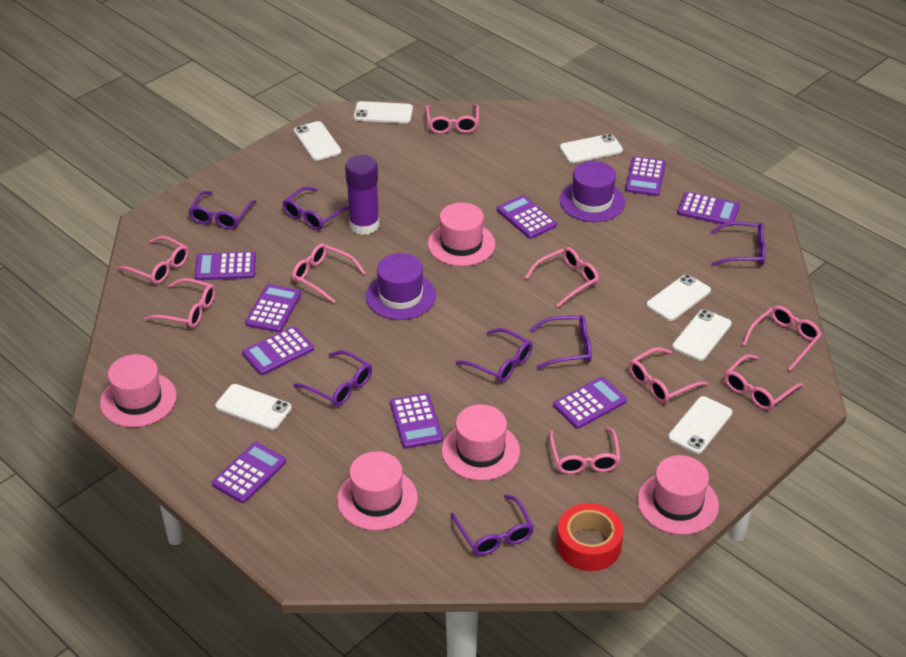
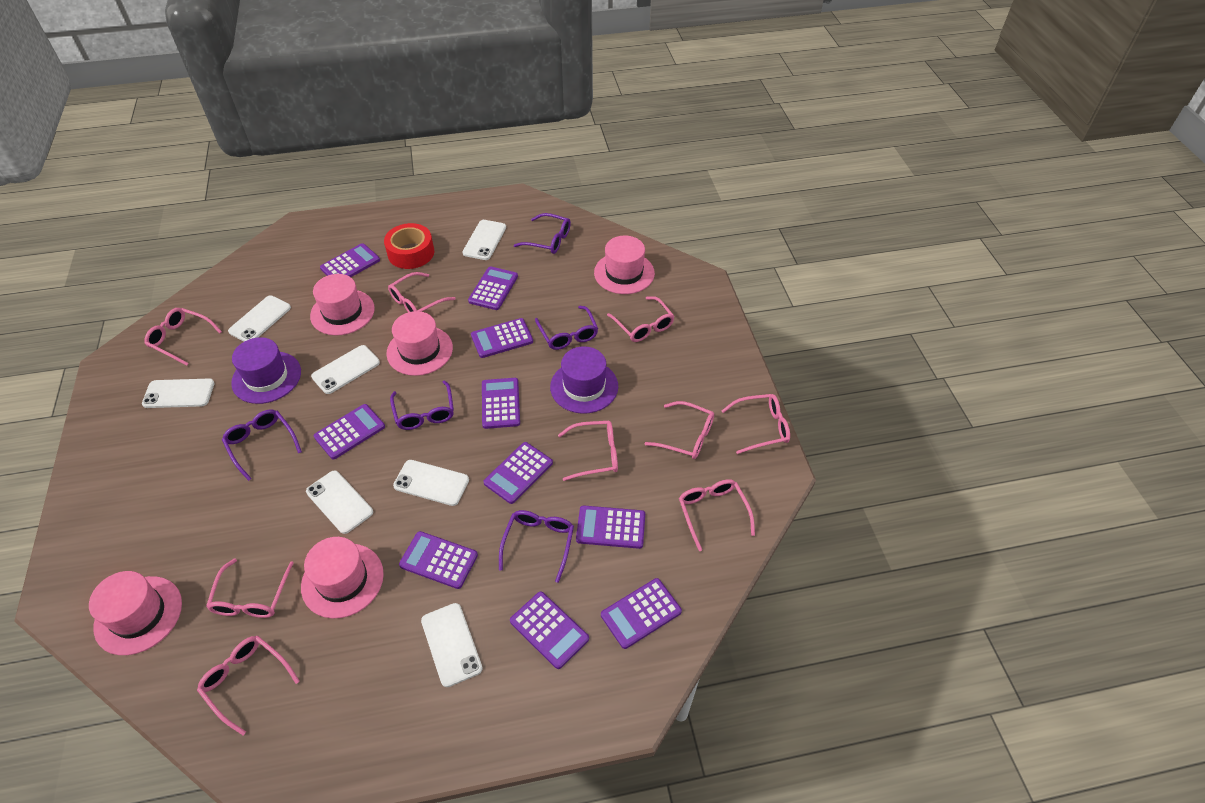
purple calculator: 9 -> 10
purple glasses: 7 -> 5
purple glue stick: 1 -> 0

